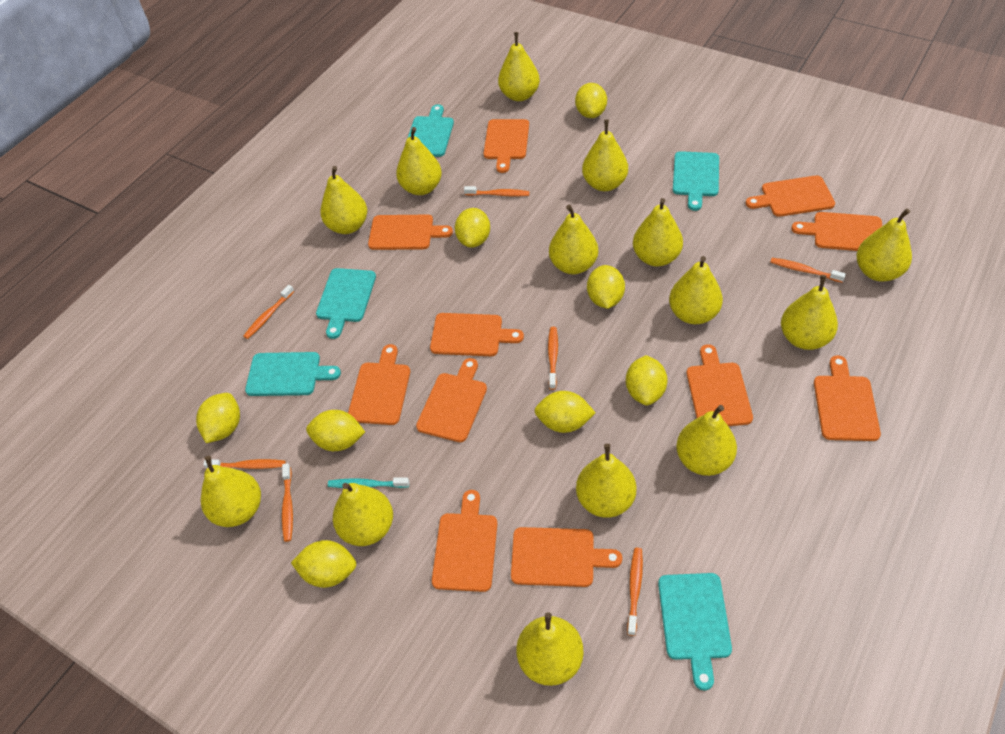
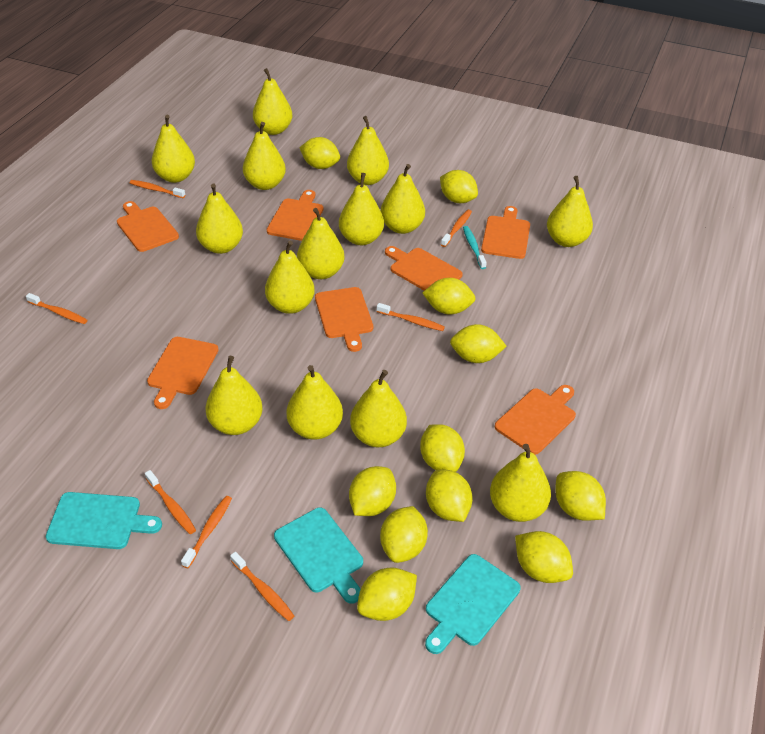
orange cutting board: 11 -> 7
turquoise cutting board: 5 -> 3
yellow lemon: 8 -> 11

